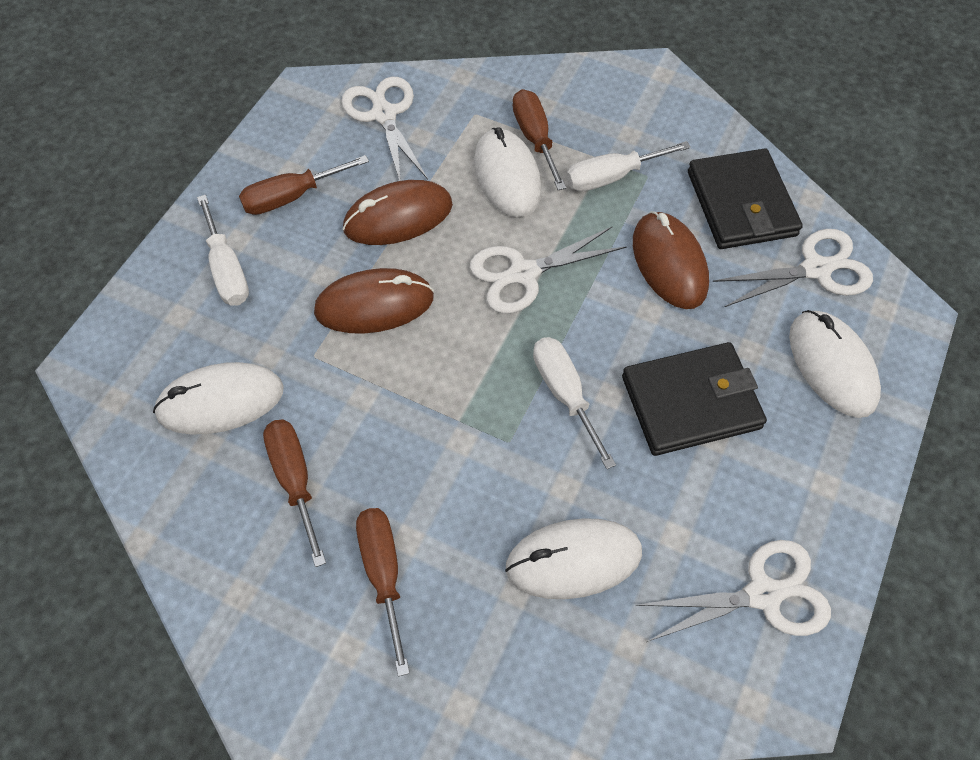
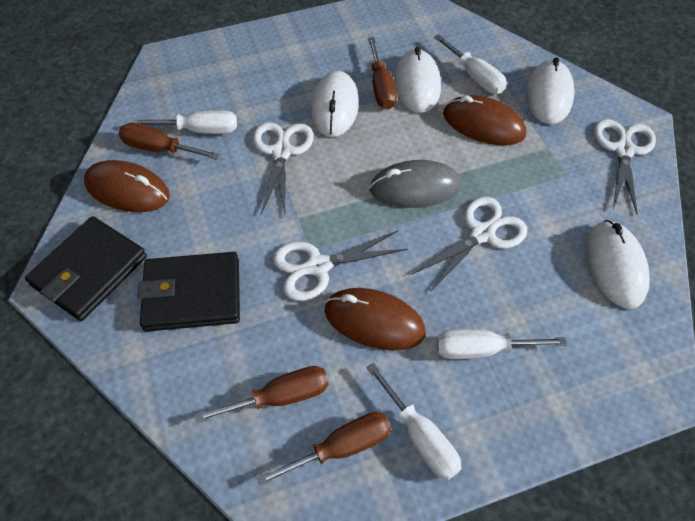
grey mouse: 0 -> 1
white screwdriver: 3 -> 4

